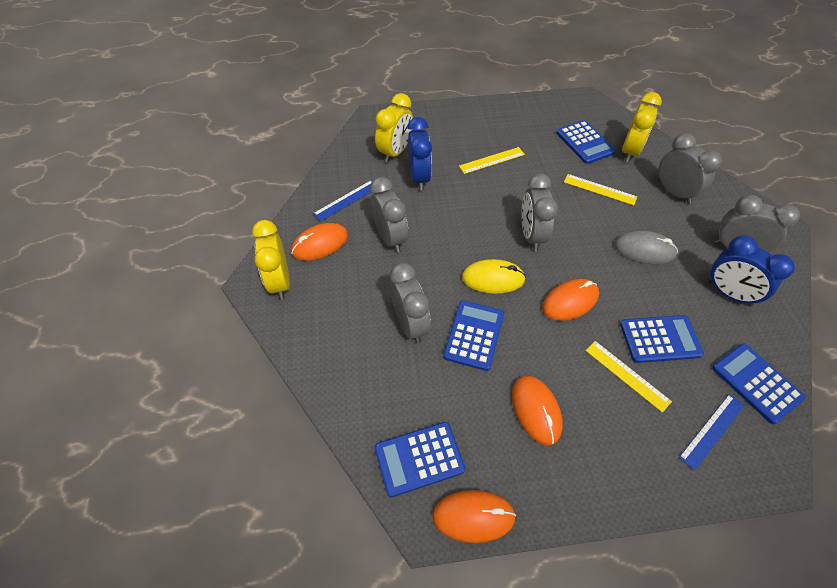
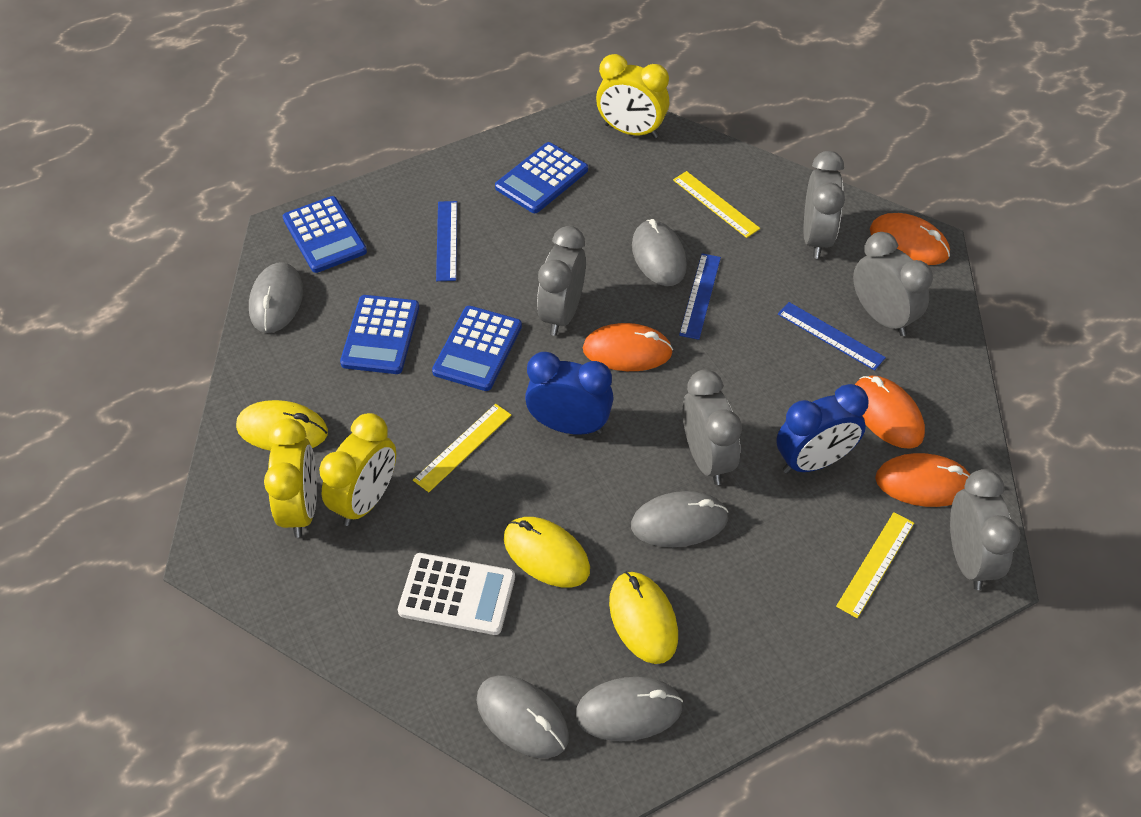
blue calculator: 5 -> 4
blue ruler: 2 -> 3
grey mouse: 1 -> 5
white calculator: 0 -> 1
yellow mouse: 1 -> 3

